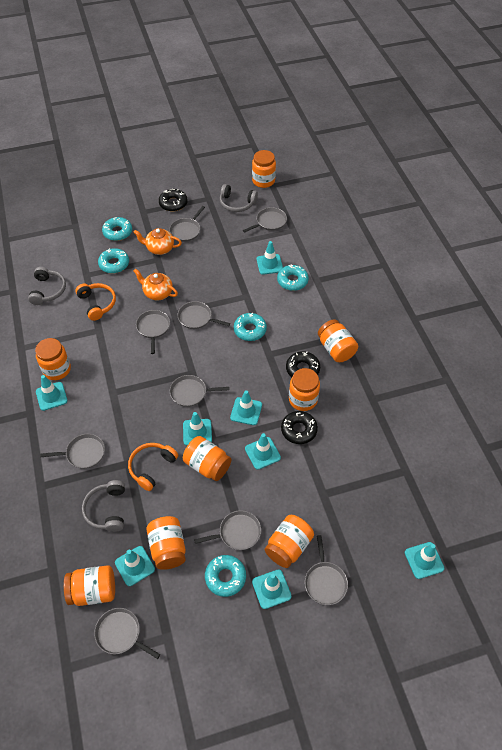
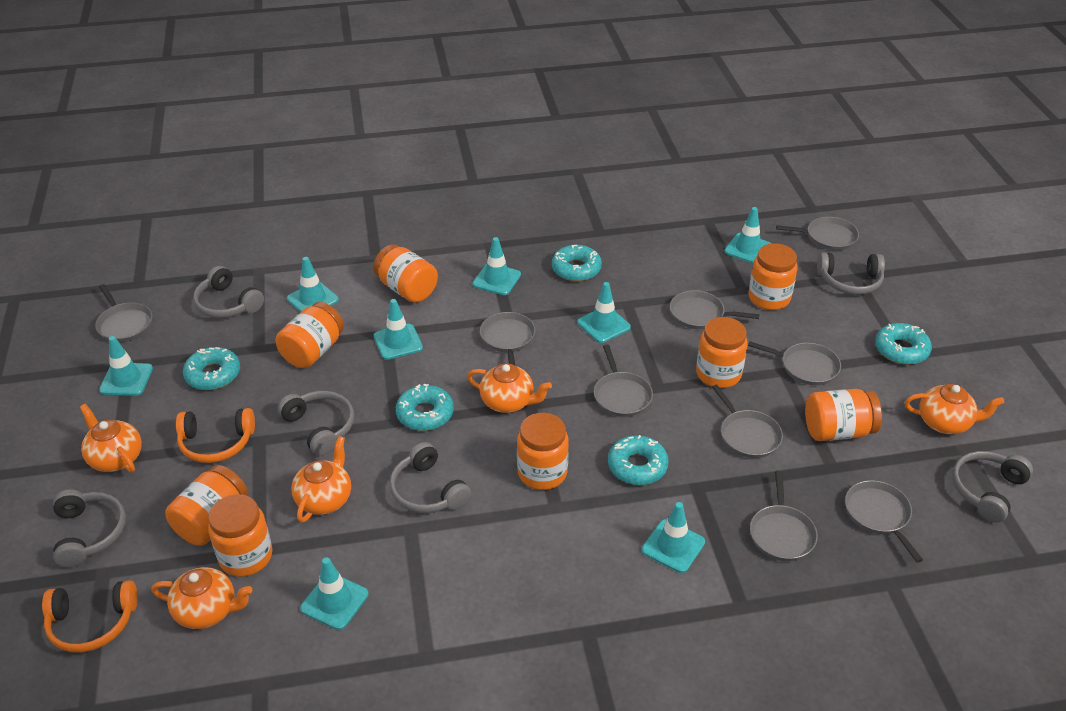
black donut: 3 -> 0
grey headphones: 3 -> 6
orange teapot: 2 -> 5

